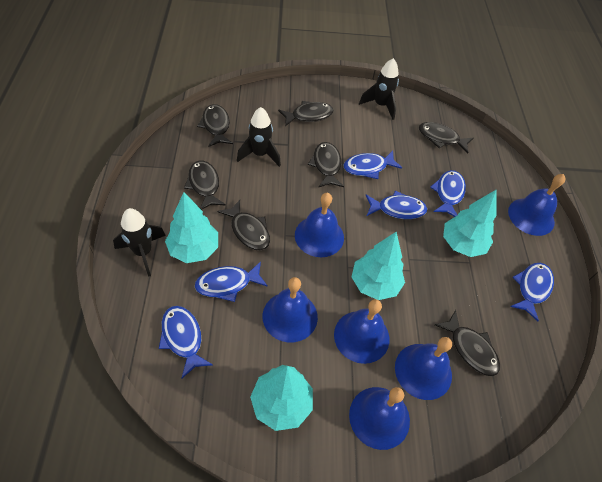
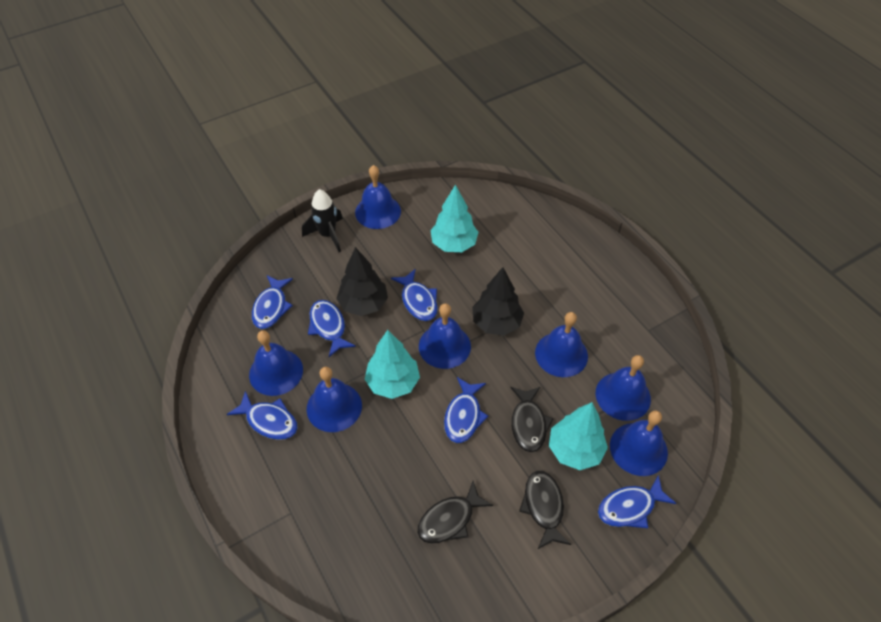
black fish: 7 -> 3
black rocket: 3 -> 1
black tree: 0 -> 2
blue bell: 6 -> 7
turquoise tree: 4 -> 3

